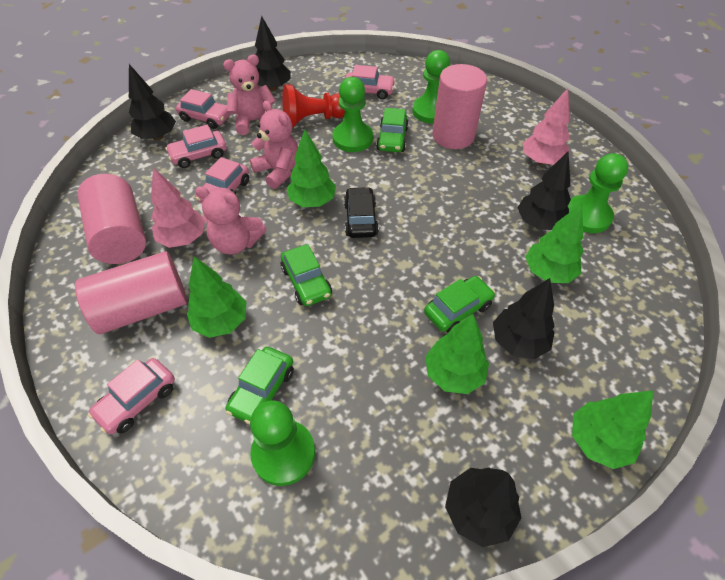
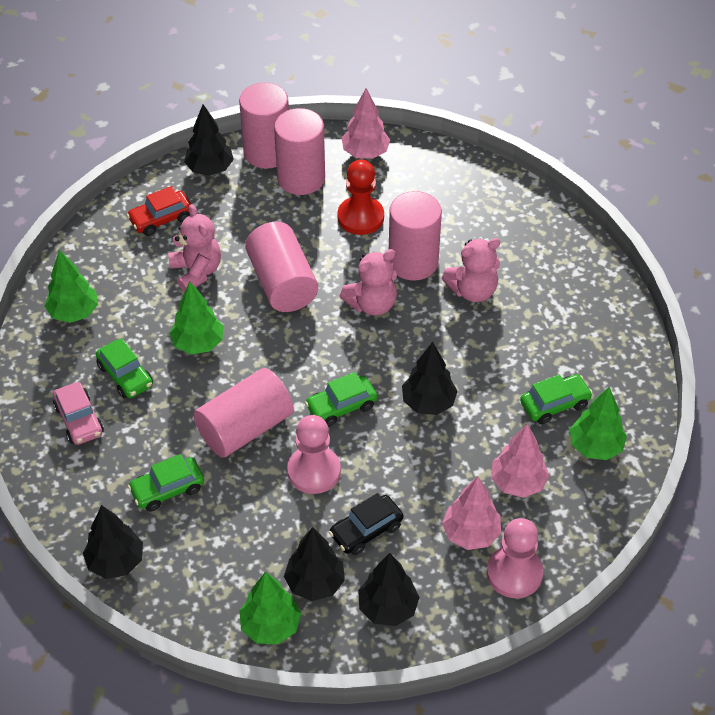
green pawn: 4 -> 0
green tree: 5 -> 4
pink car: 5 -> 1
pink cylinder: 3 -> 5
pink pawn: 0 -> 2
pink tree: 2 -> 3
red car: 0 -> 1

